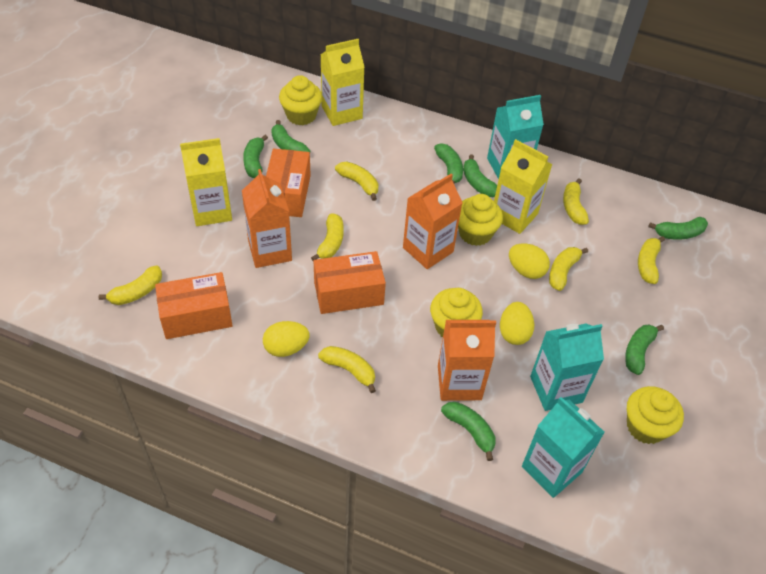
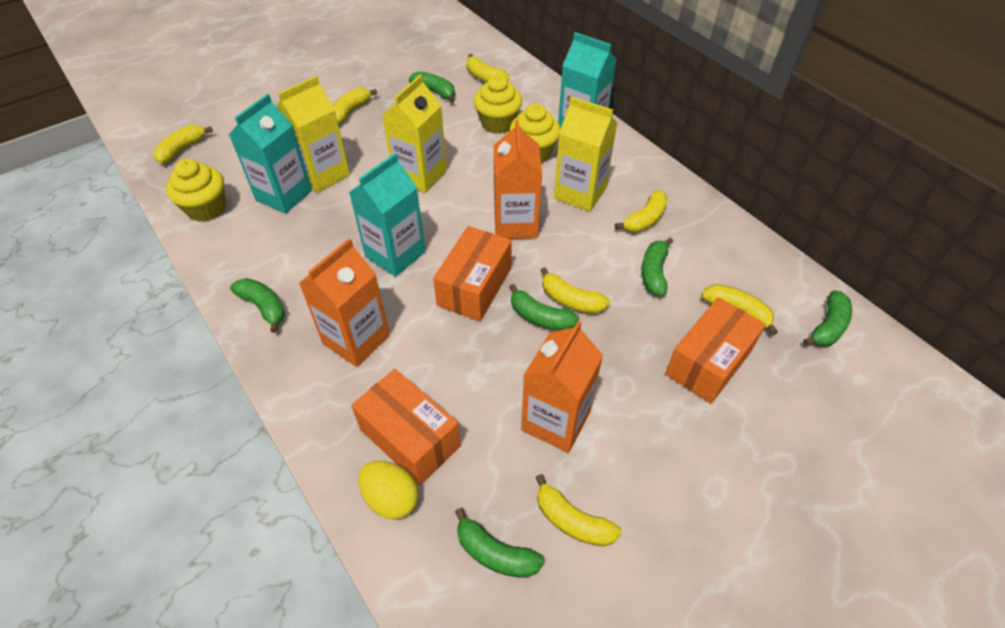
green banana: 7 -> 6
yellow cupcake: 4 -> 3
yellow egg: 3 -> 1

